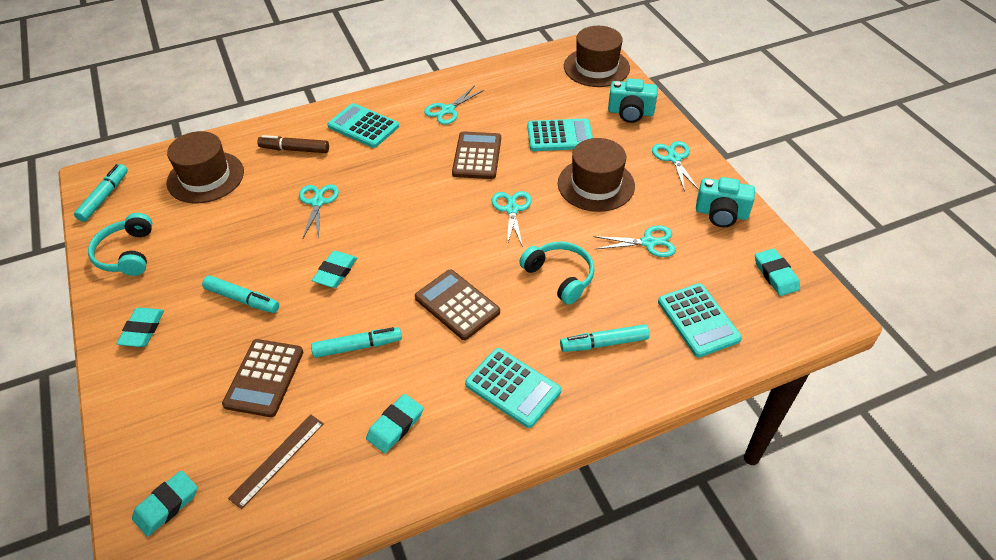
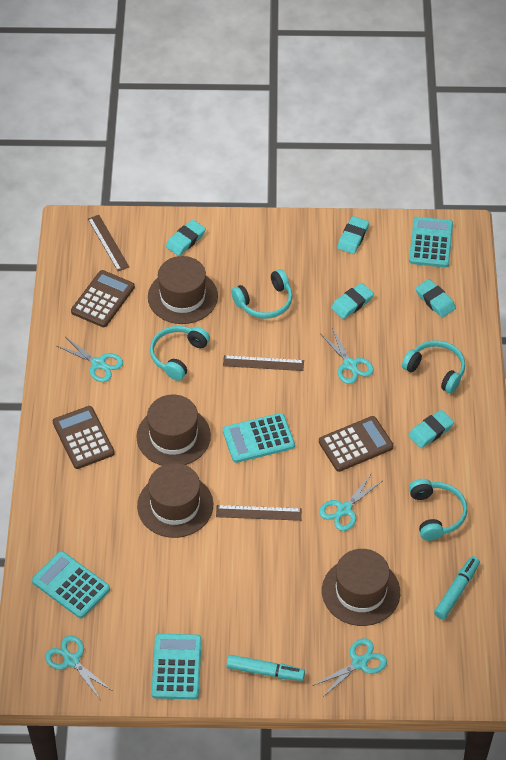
brown hat: 3 -> 4
brown marker: 1 -> 0
brown ruler: 1 -> 3
turquoise camera: 2 -> 0
turquoise headphones: 2 -> 4
turquoise marker: 4 -> 2

